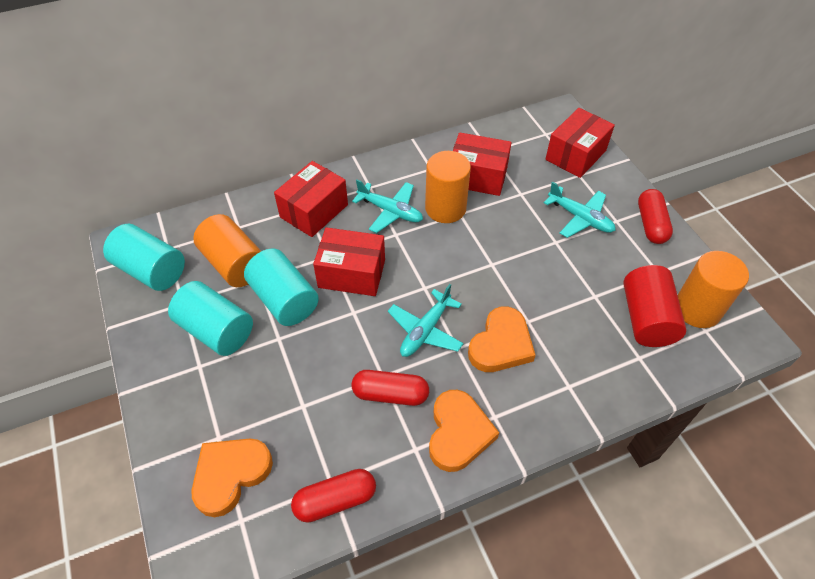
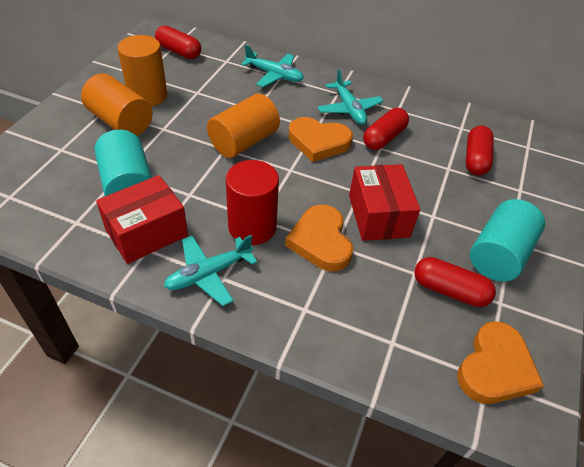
red box: 4 -> 2
red capsule: 3 -> 4
turquoise cylinder: 3 -> 2

